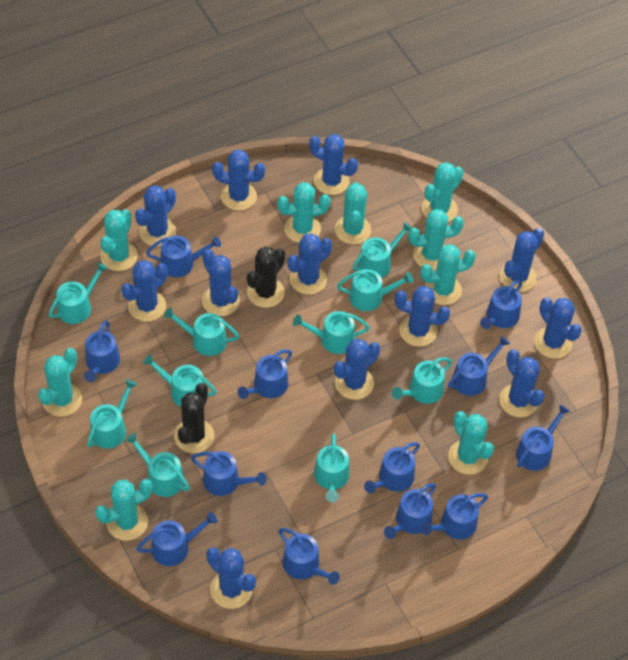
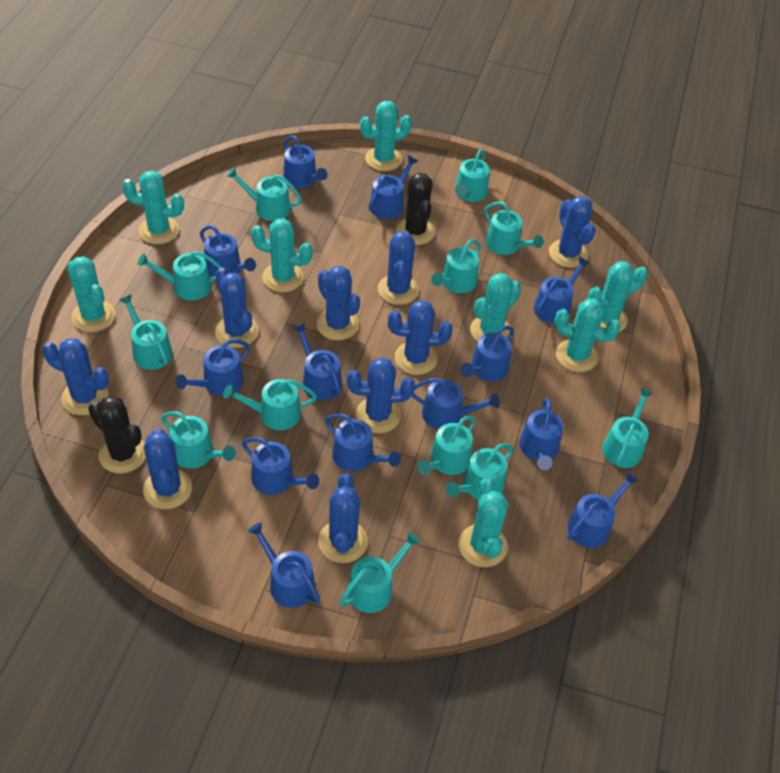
blue cactus: 12 -> 9
blue watering can: 12 -> 13
turquoise cactus: 9 -> 8
turquoise watering can: 10 -> 12

